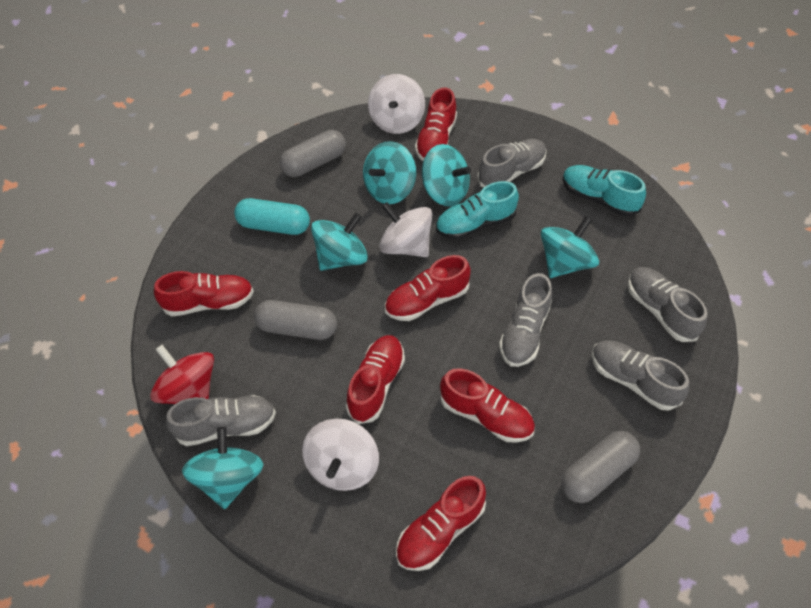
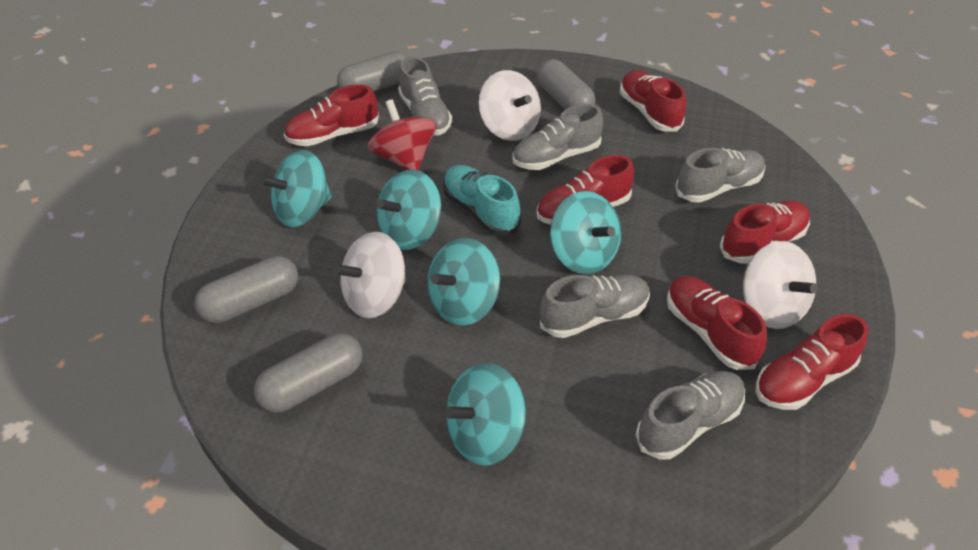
grey capsule: 3 -> 4
turquoise capsule: 1 -> 0
turquoise shoe: 2 -> 1

